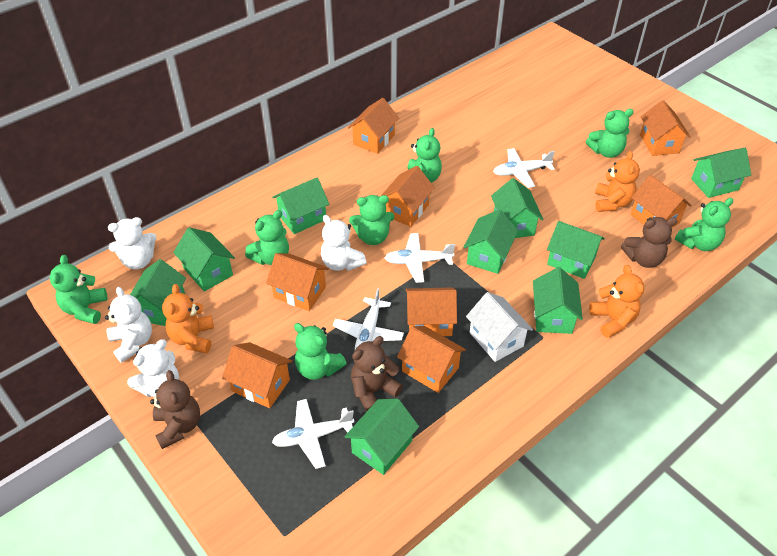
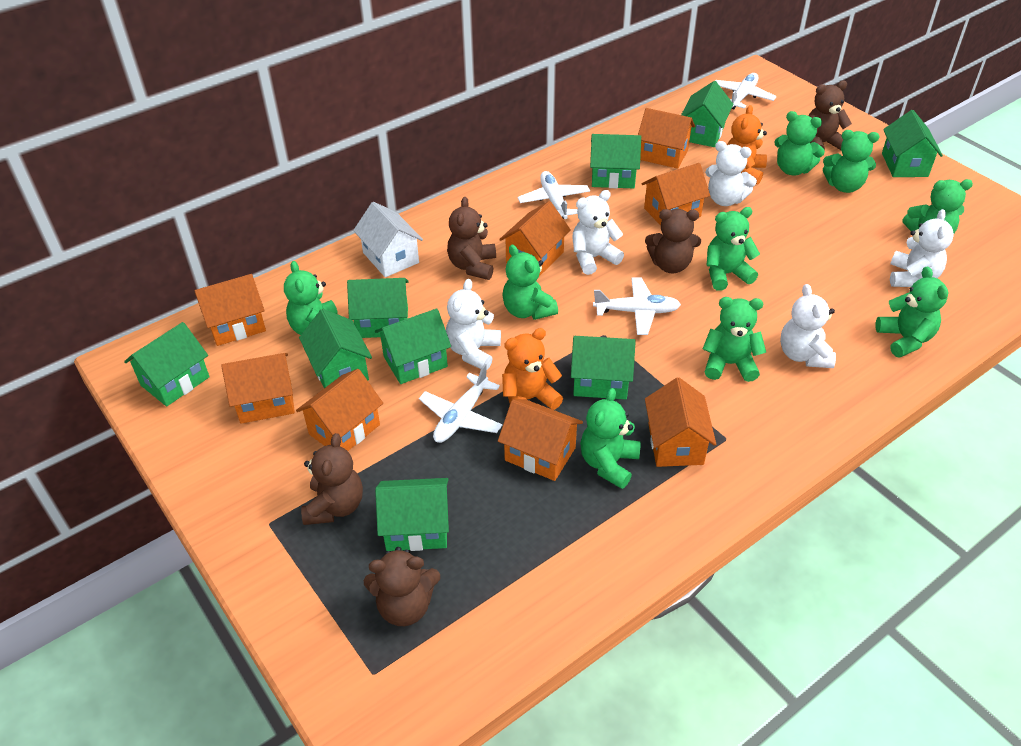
brown teddy bear: 3 -> 5
green teddy bear: 7 -> 9
orange teddy bear: 3 -> 2
white teddy bear: 4 -> 5

